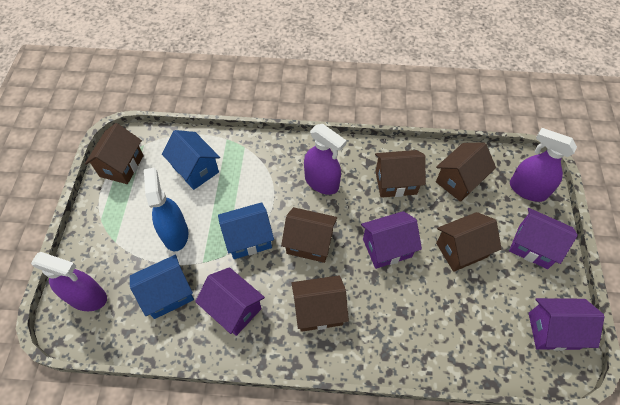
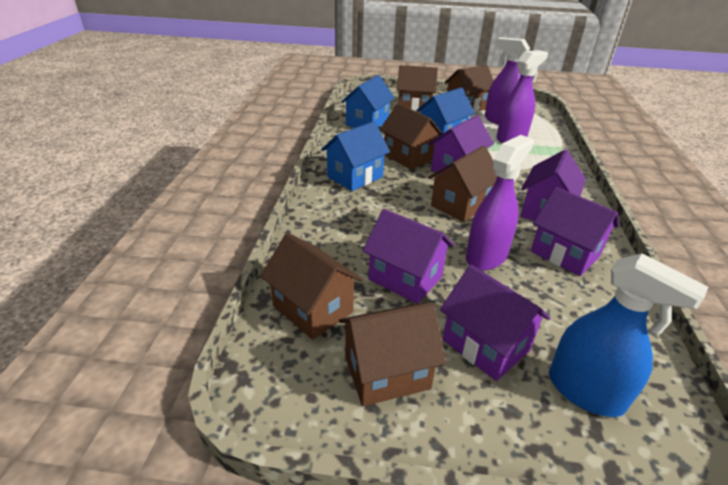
purple house: 4 -> 5

